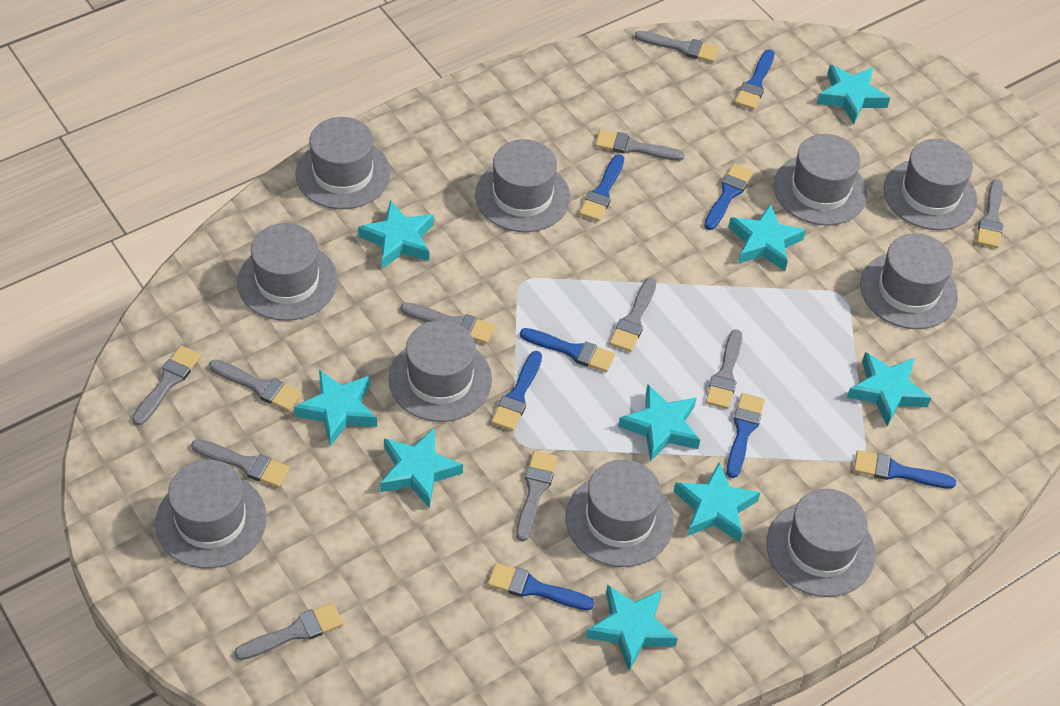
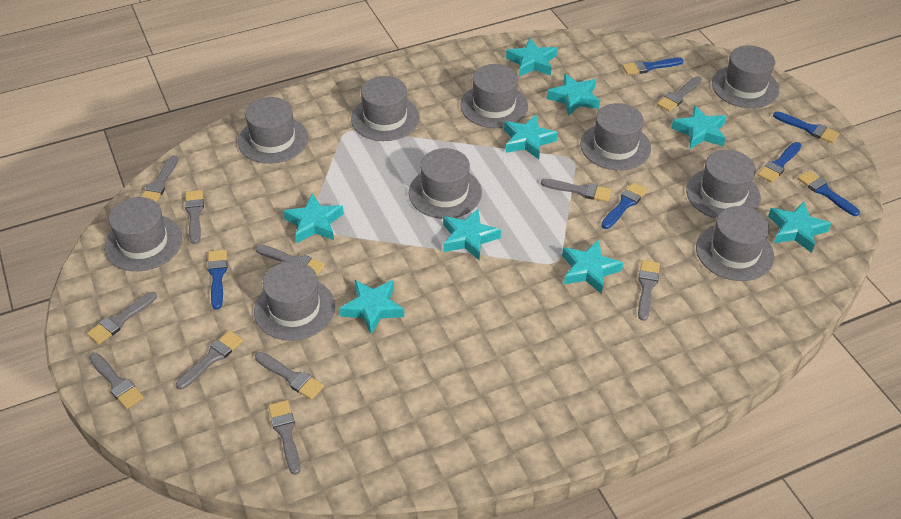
blue brush: 8 -> 6

